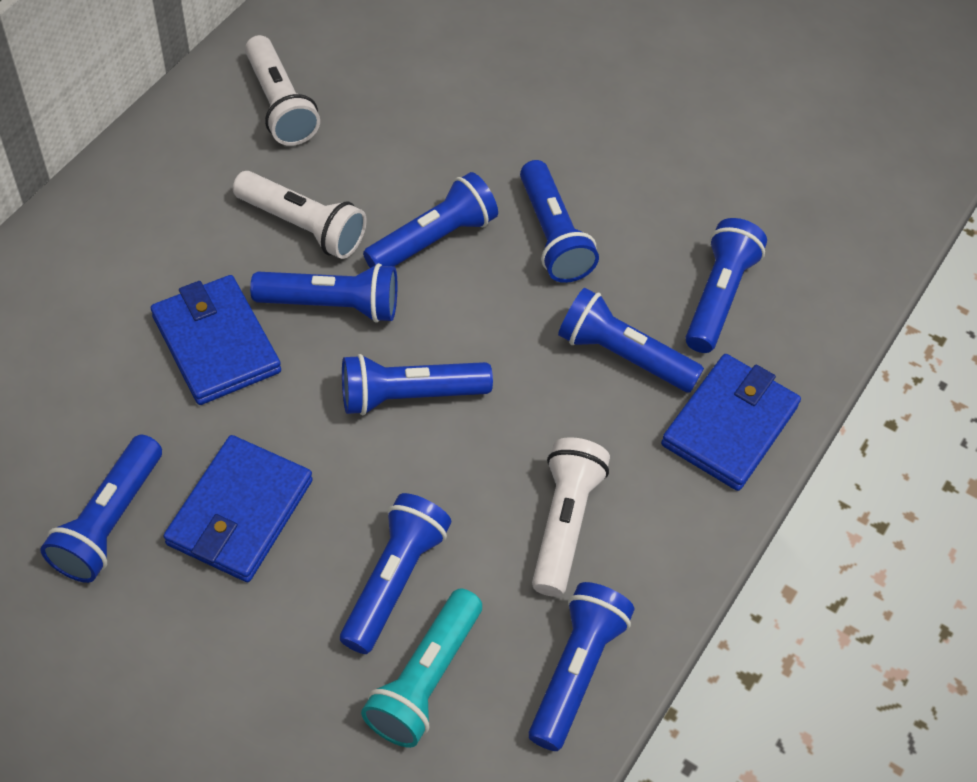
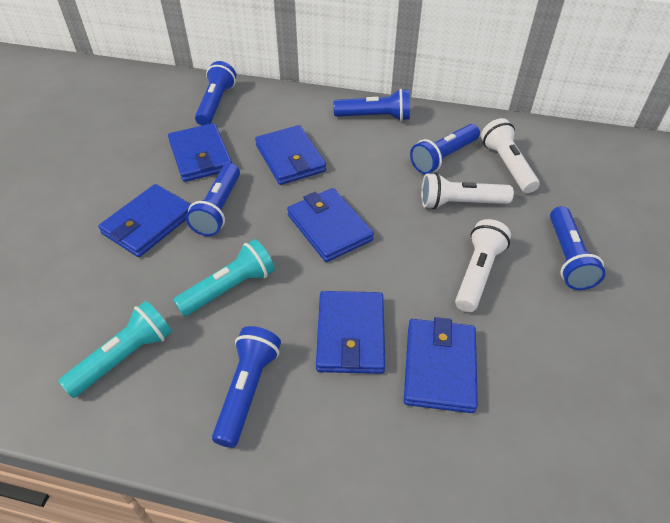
blue flashlight: 9 -> 6
blue wallet: 3 -> 6
turquoise flashlight: 1 -> 2

